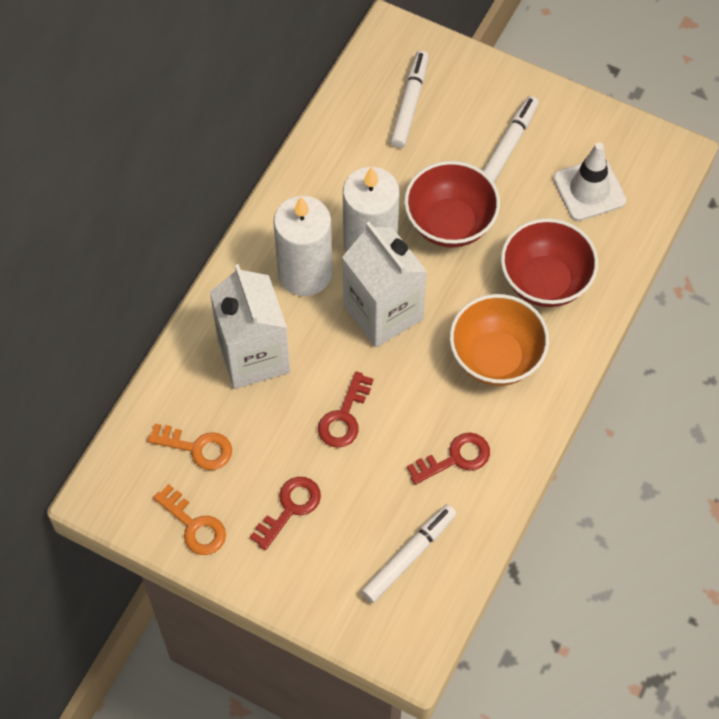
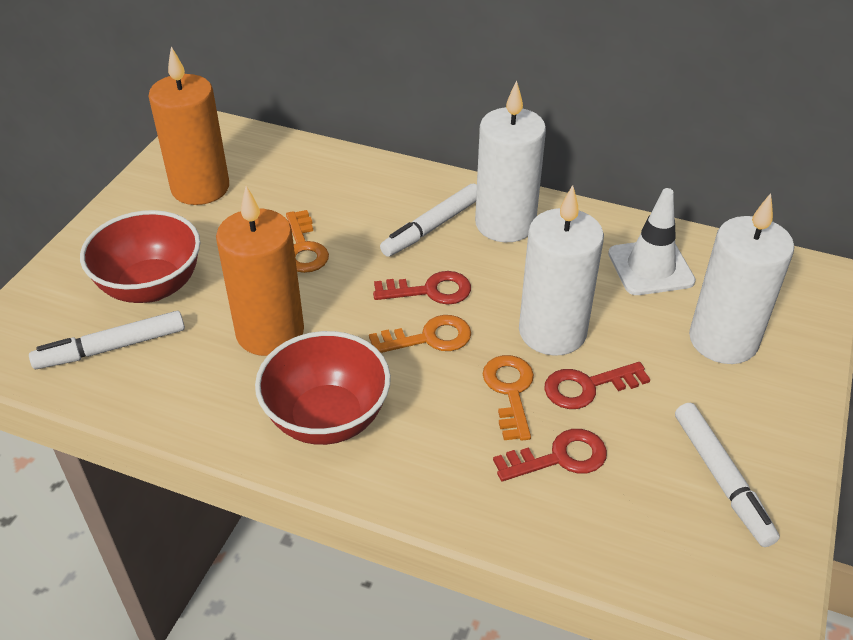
orange bowl: 1 -> 0
orange candle: 0 -> 2
orange key: 2 -> 3
white candle: 2 -> 3
white carton: 2 -> 0

